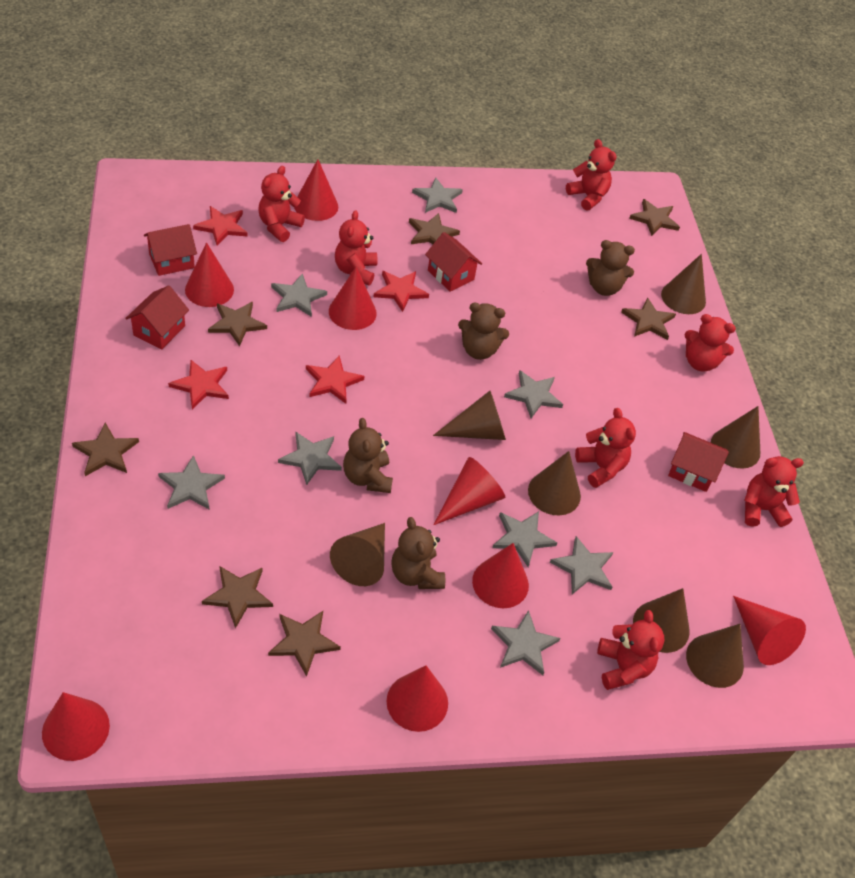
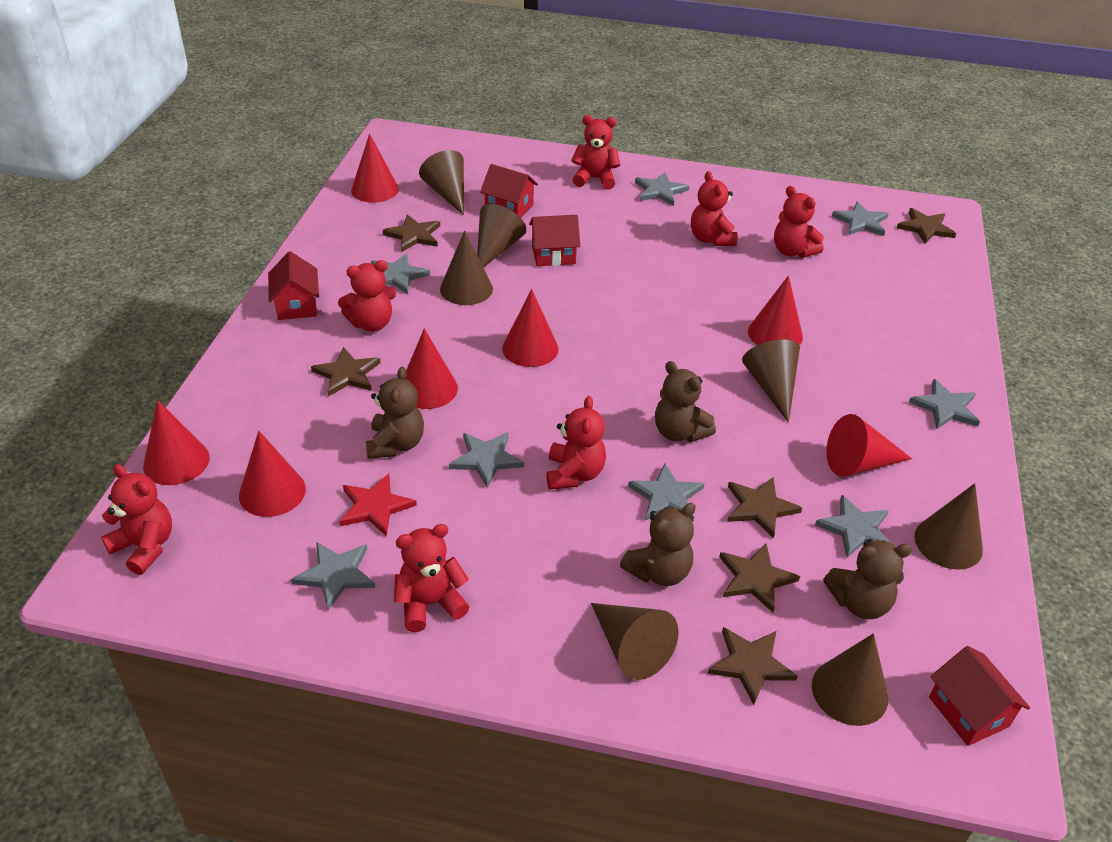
brown star: 7 -> 6
red cone: 8 -> 7
red star: 4 -> 1

